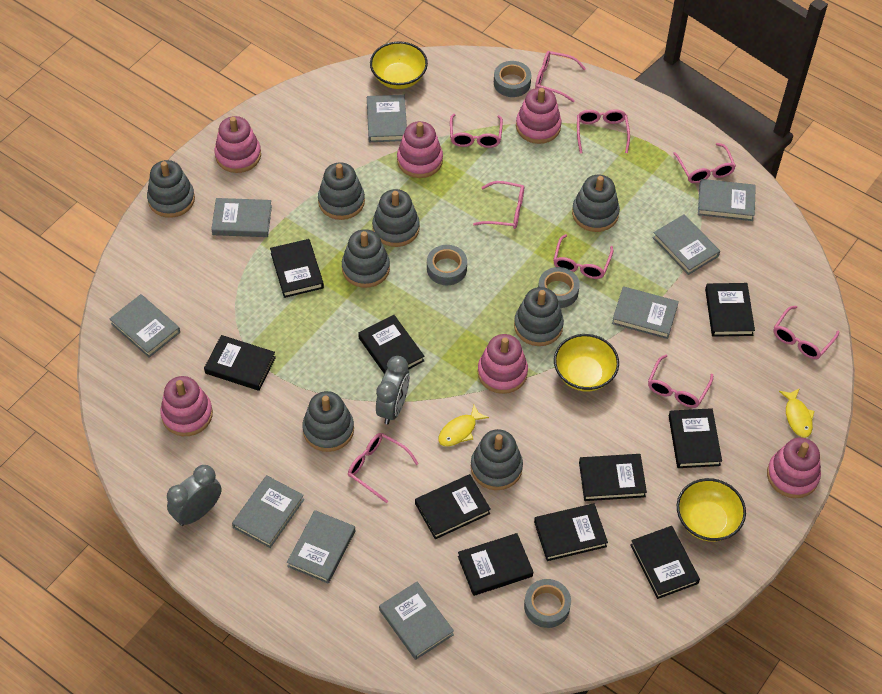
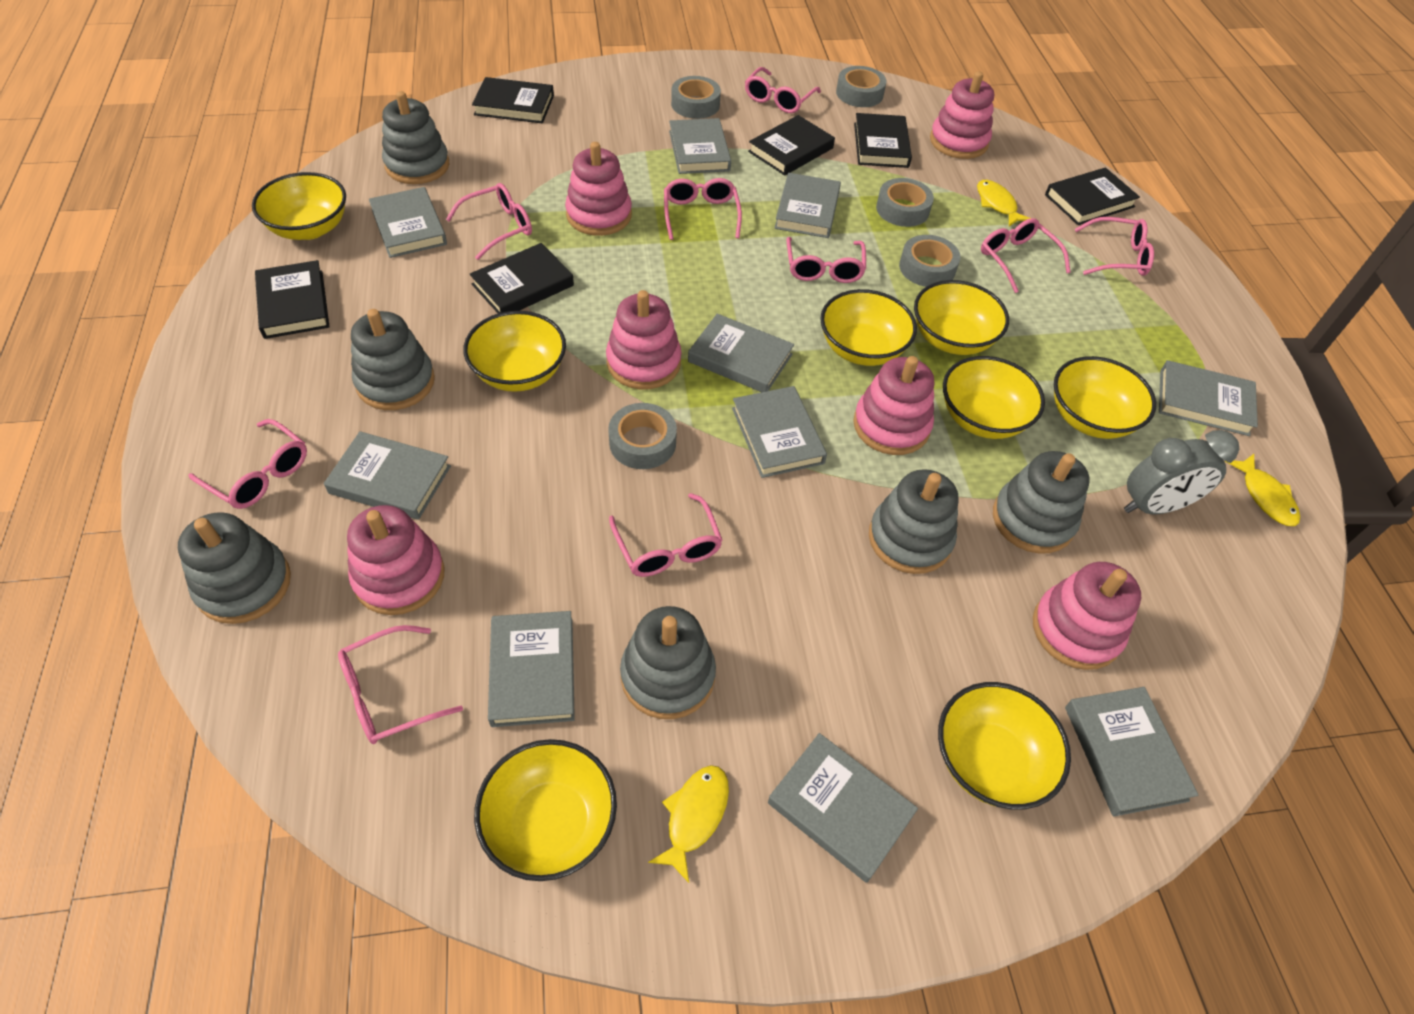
black book: 10 -> 6
grey book: 9 -> 10
grey clock: 2 -> 1
grey stacking toy: 8 -> 6
grey tape: 4 -> 5
yellow bowl: 3 -> 8
yellow fish: 2 -> 3

